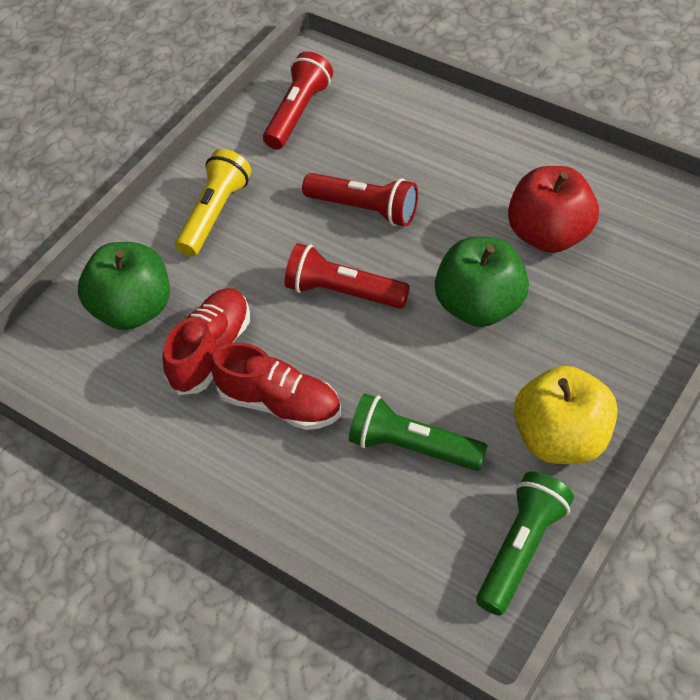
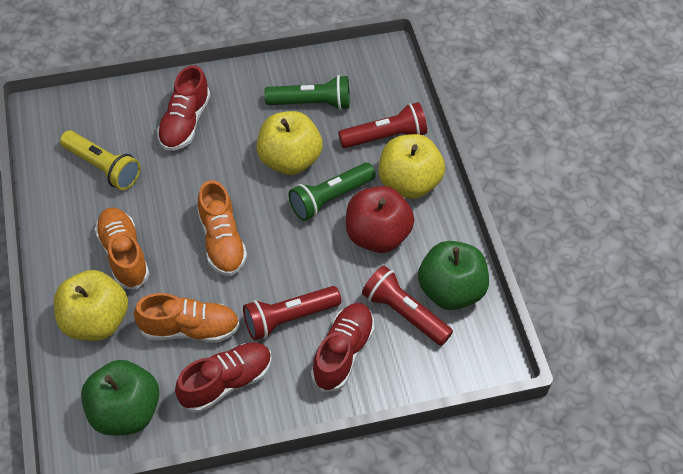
orange shoe: 0 -> 3
red shoe: 2 -> 3
yellow apple: 1 -> 3

